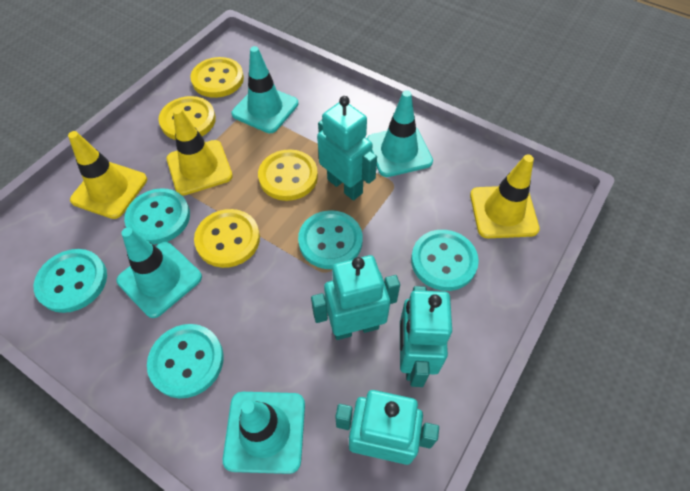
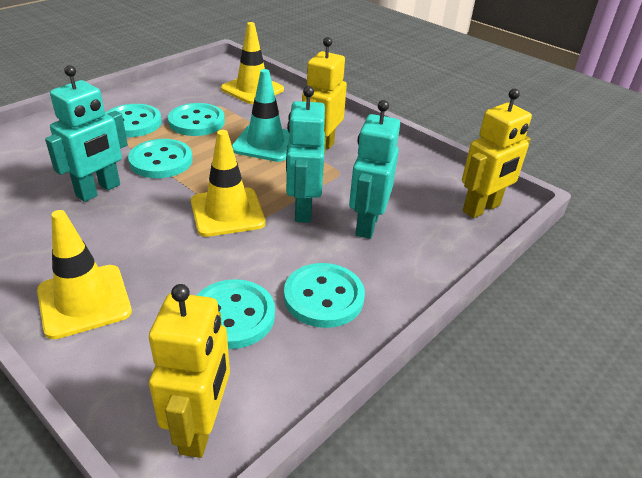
turquoise robot: 4 -> 3
turquoise traffic cone: 4 -> 1
yellow button: 4 -> 0
yellow robot: 0 -> 3

